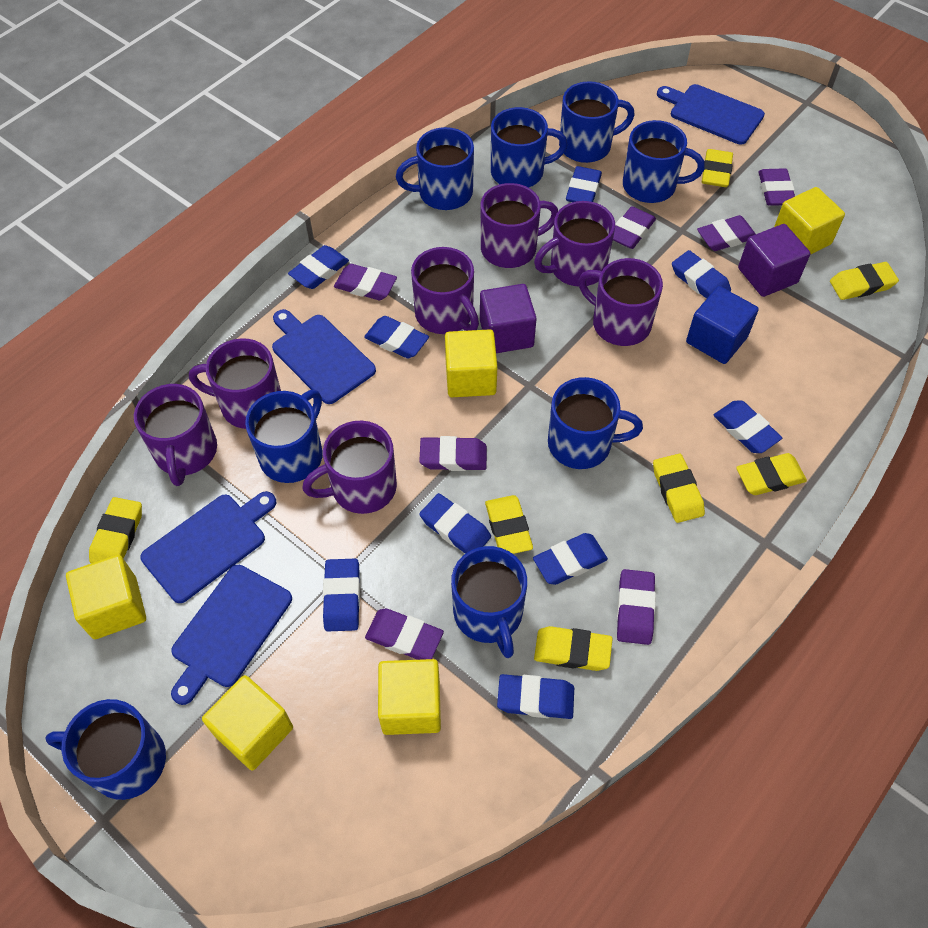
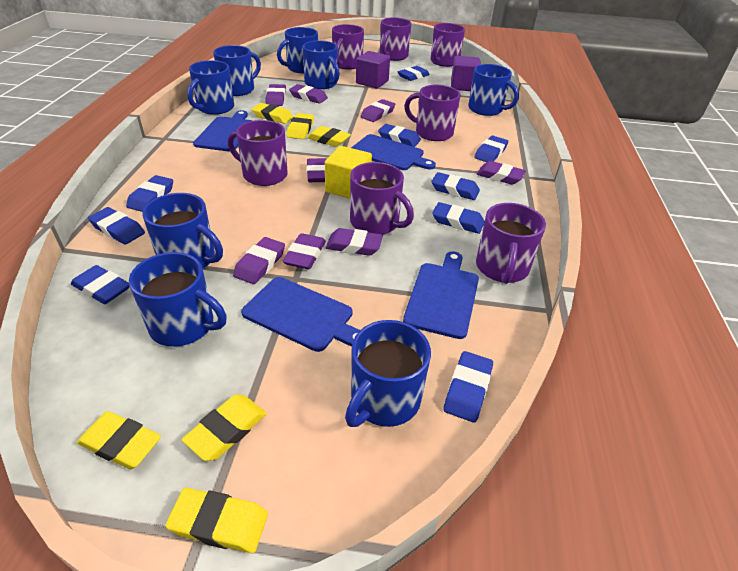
blue cube: 1 -> 0
purple eraser: 7 -> 8
yellow cube: 5 -> 1
yellow eraser: 7 -> 6

